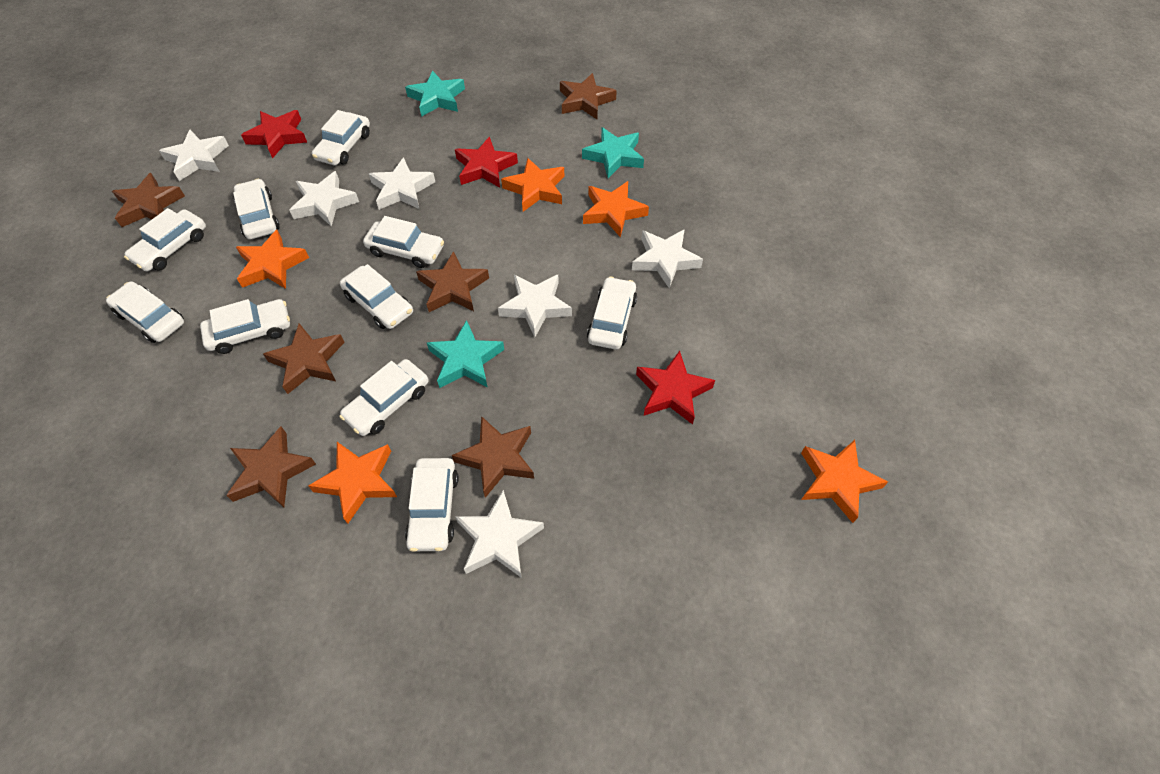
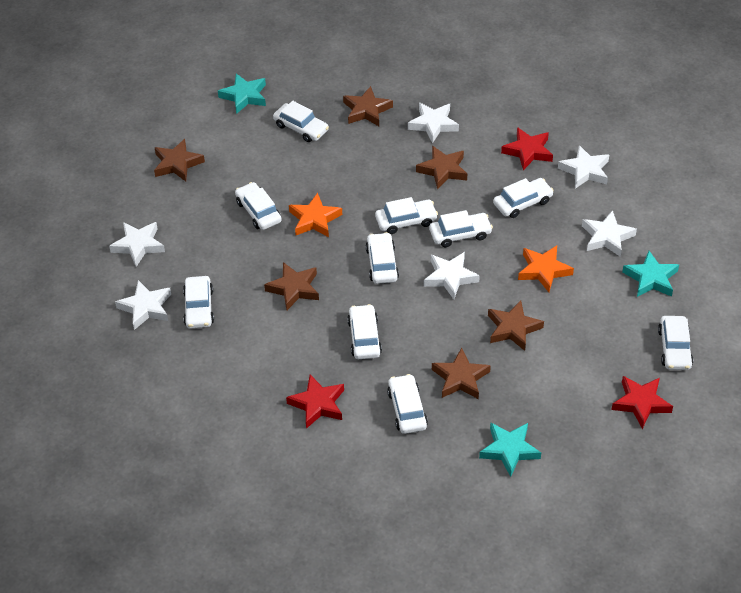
orange star: 5 -> 2

